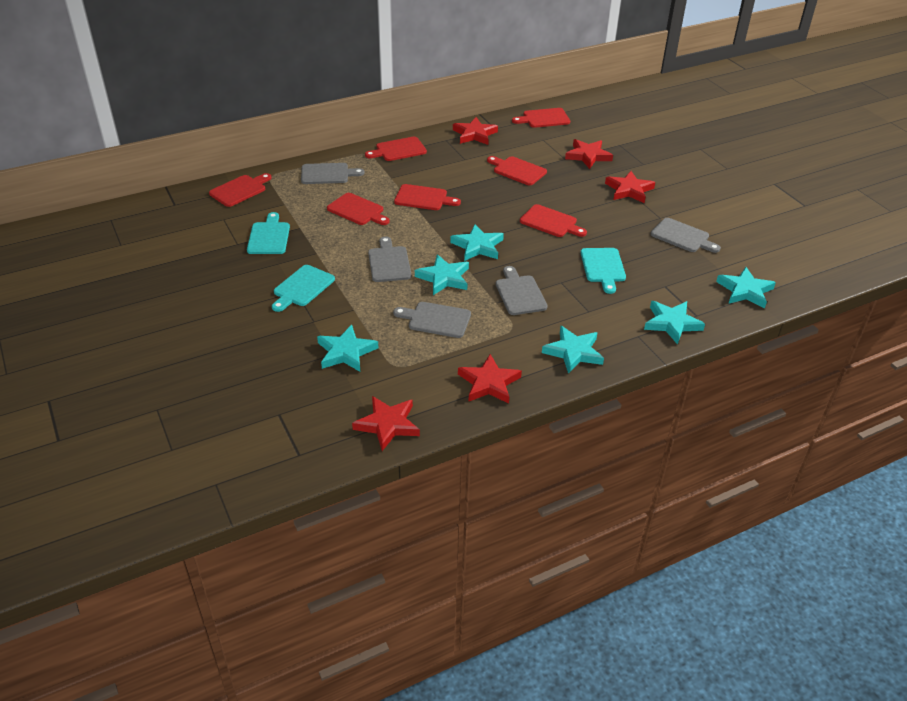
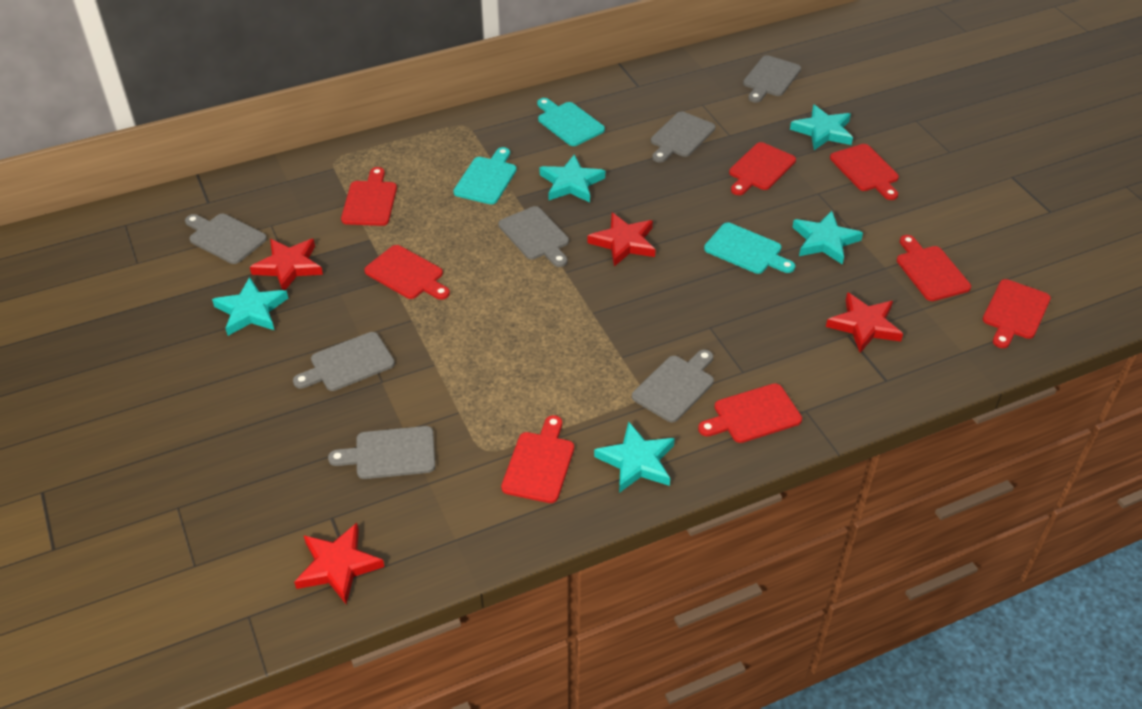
grey cutting board: 5 -> 7
red cutting board: 7 -> 8
red star: 5 -> 4
turquoise star: 6 -> 5

